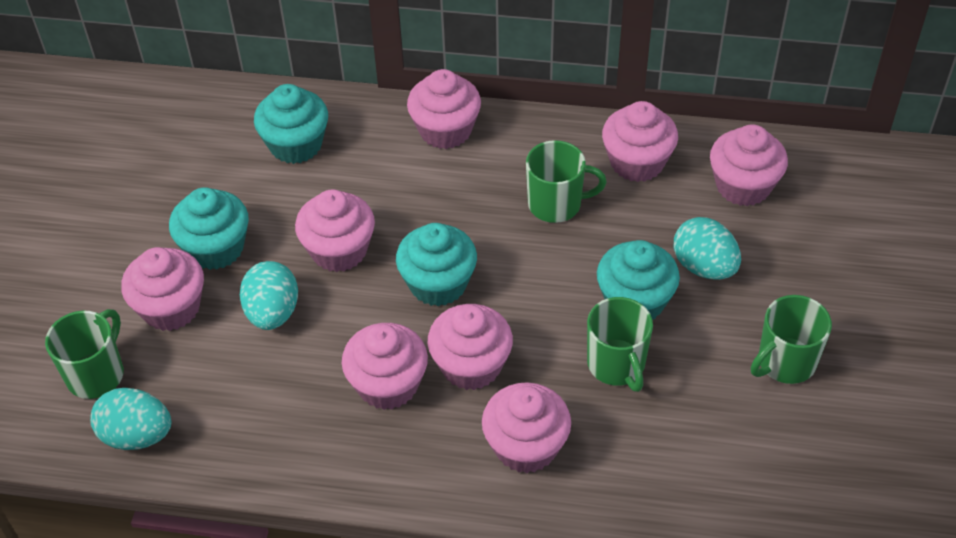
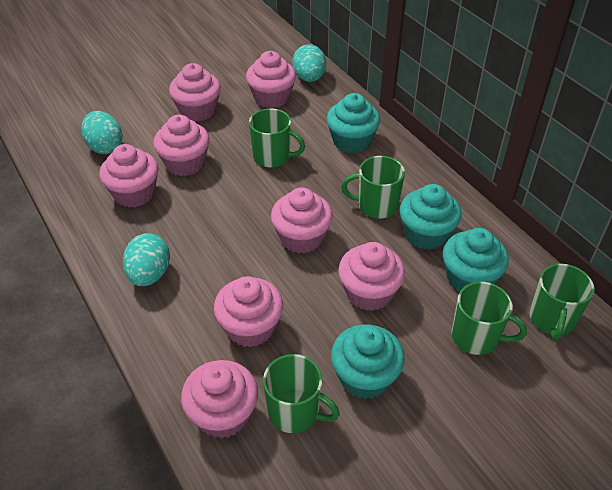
green mug: 4 -> 5

